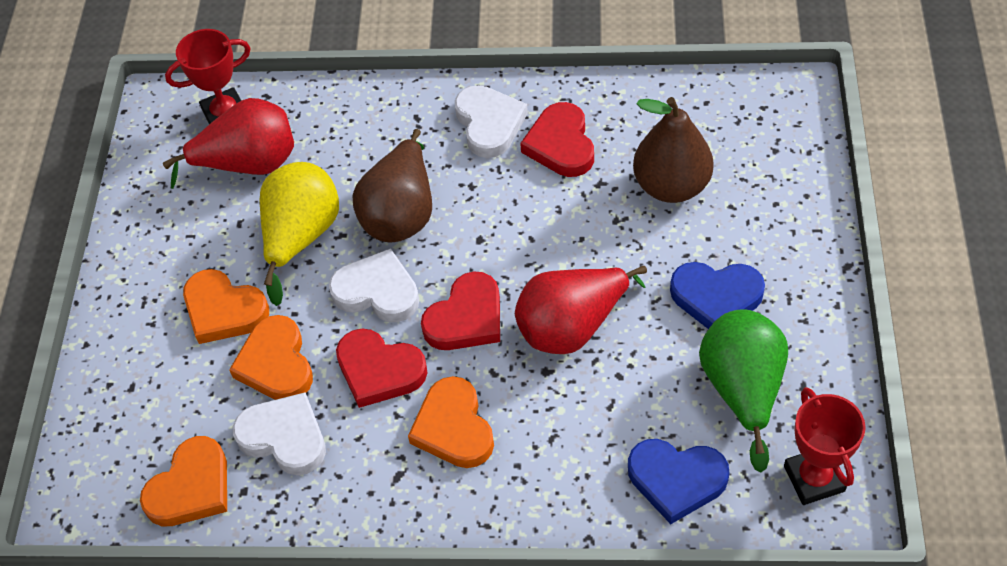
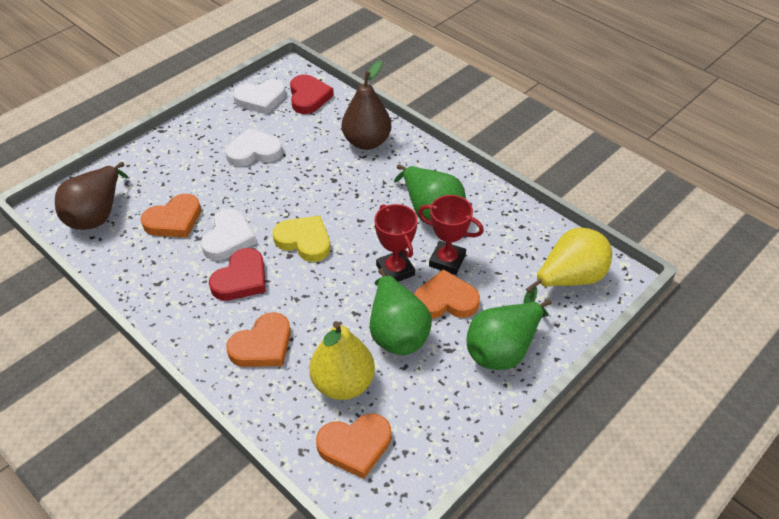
blue heart: 2 -> 0
green pear: 1 -> 3
red heart: 3 -> 2
red pear: 2 -> 0
yellow heart: 0 -> 1
yellow pear: 1 -> 2

